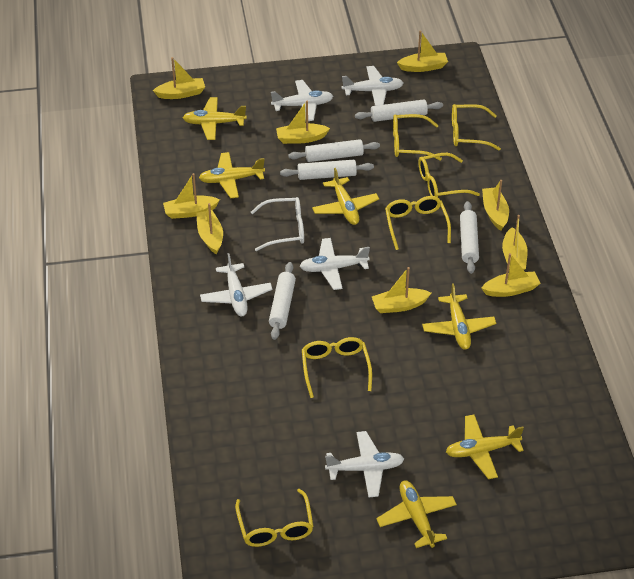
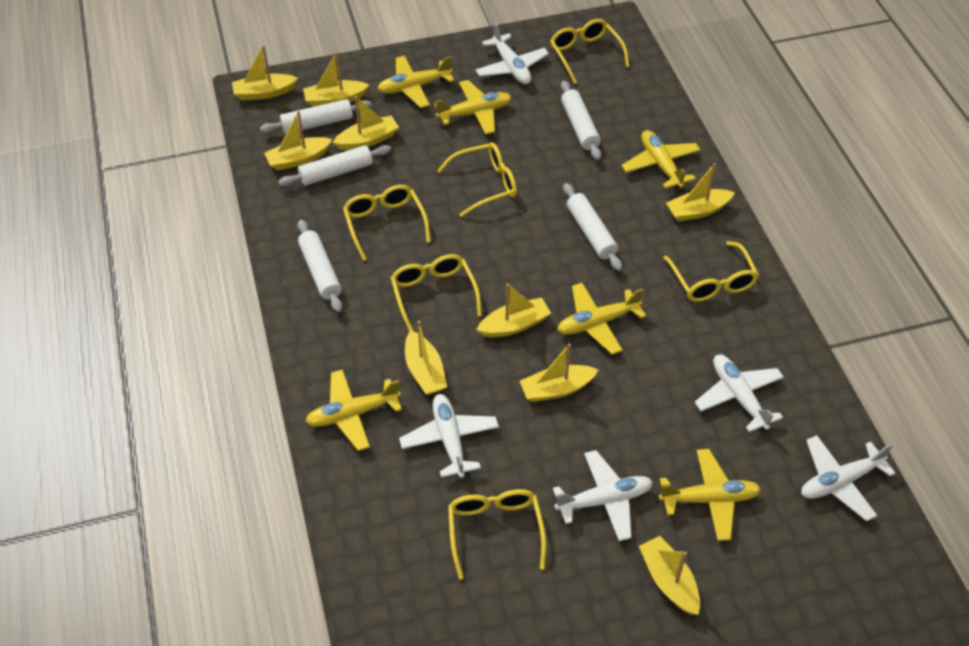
white glasses: 1 -> 0

